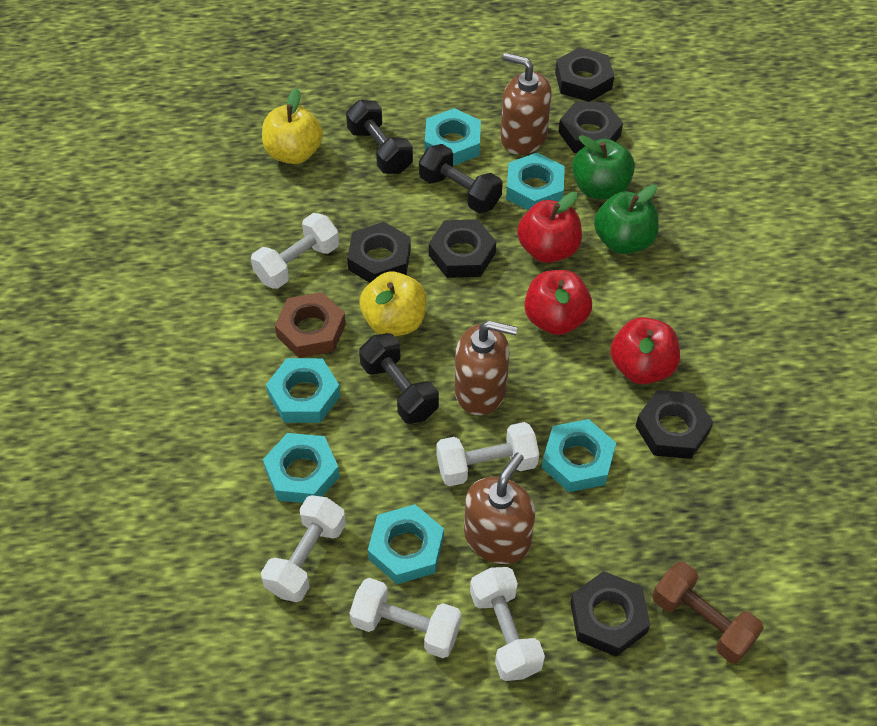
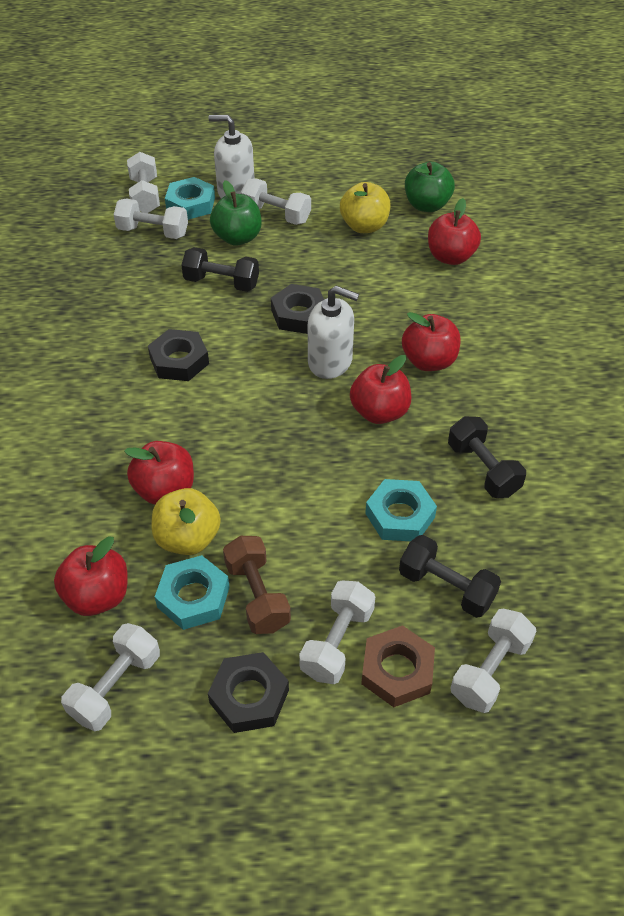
black nut: 6 -> 3
brown soap dispenser: 3 -> 0
red apple: 3 -> 5
turquoise nut: 6 -> 3
white dumbbell: 5 -> 6
white soap dispenser: 0 -> 2

